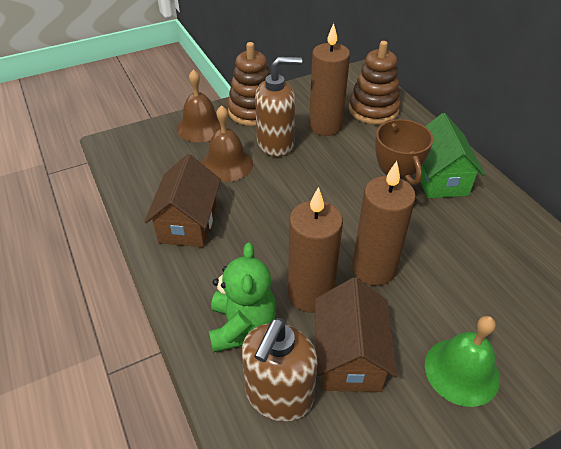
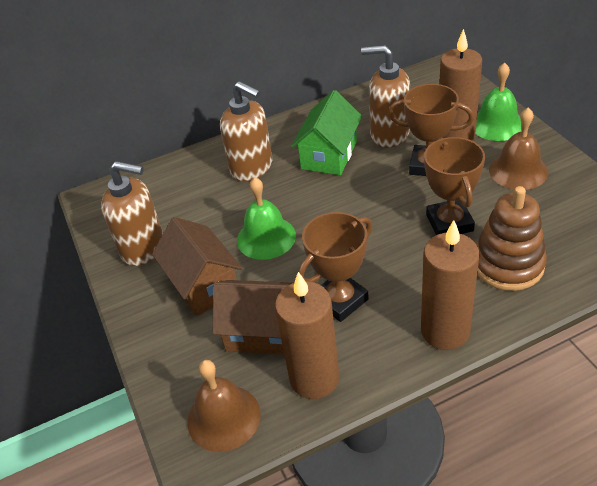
brown soap dispenser: 2 -> 3
brown stacking toy: 2 -> 1
brown trophy: 1 -> 3
green bell: 1 -> 2
green teddy bear: 1 -> 0

